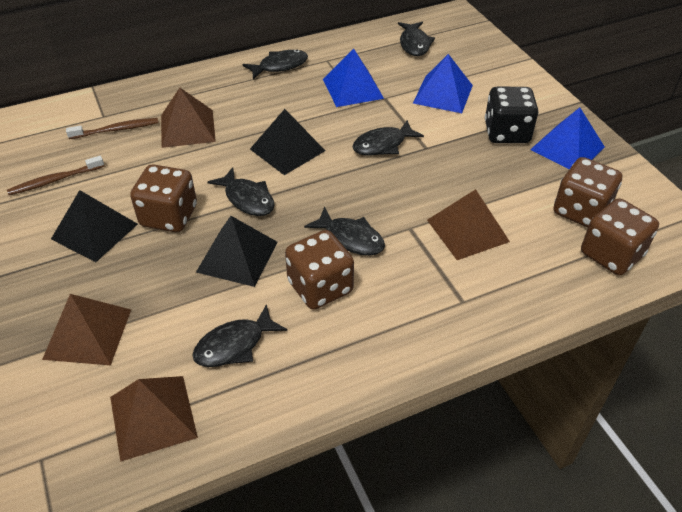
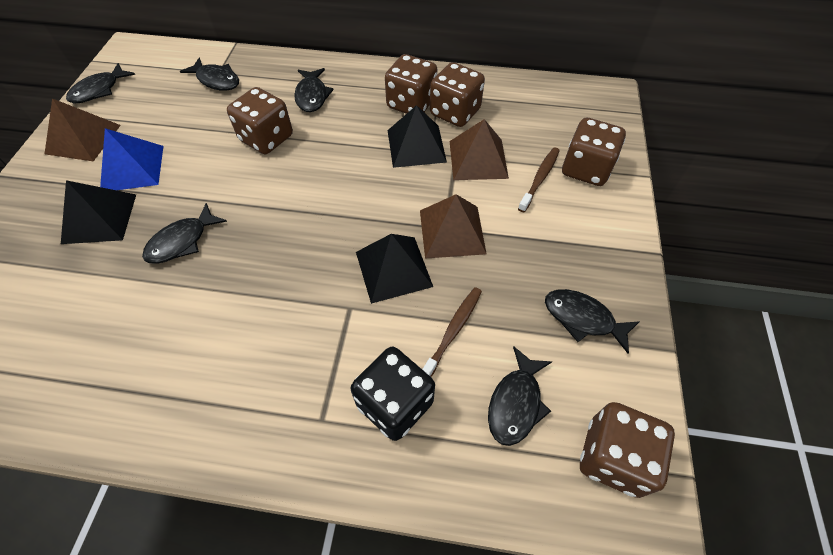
blue pyramid: 3 -> 1
brown dice: 4 -> 5
brown pyramid: 4 -> 3

